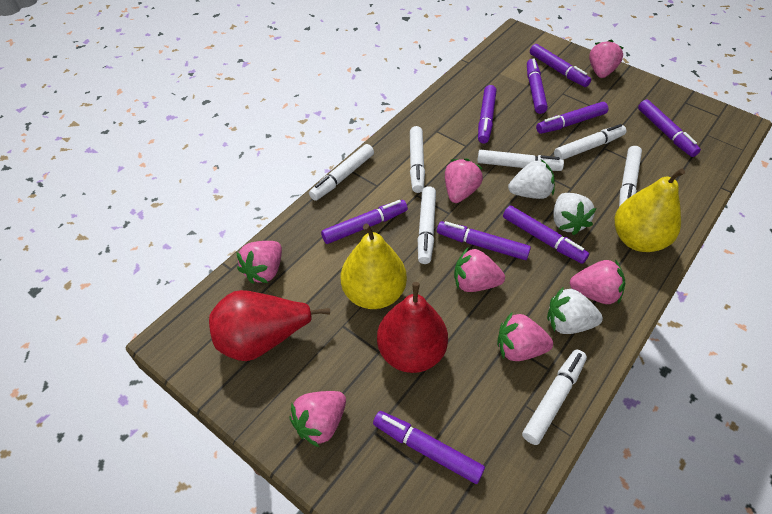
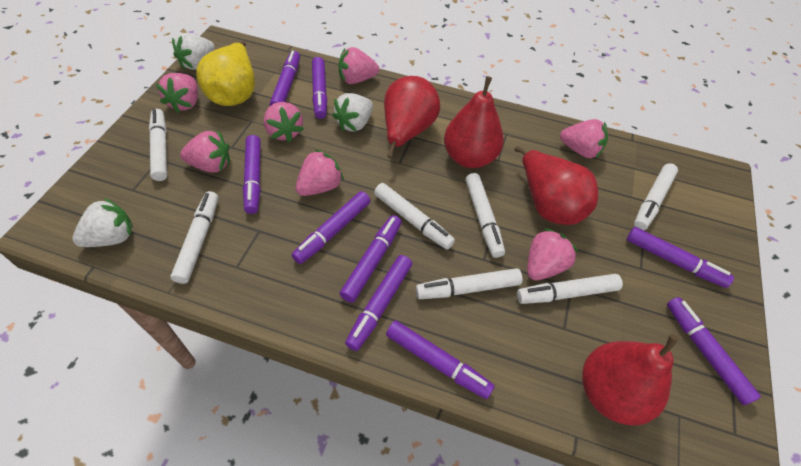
red pear: 2 -> 4
yellow pear: 2 -> 1

